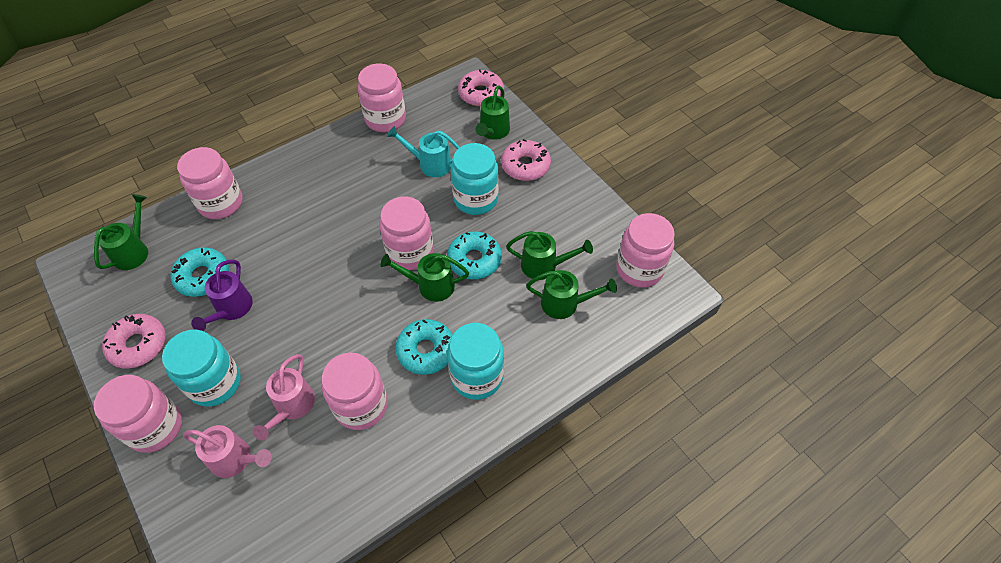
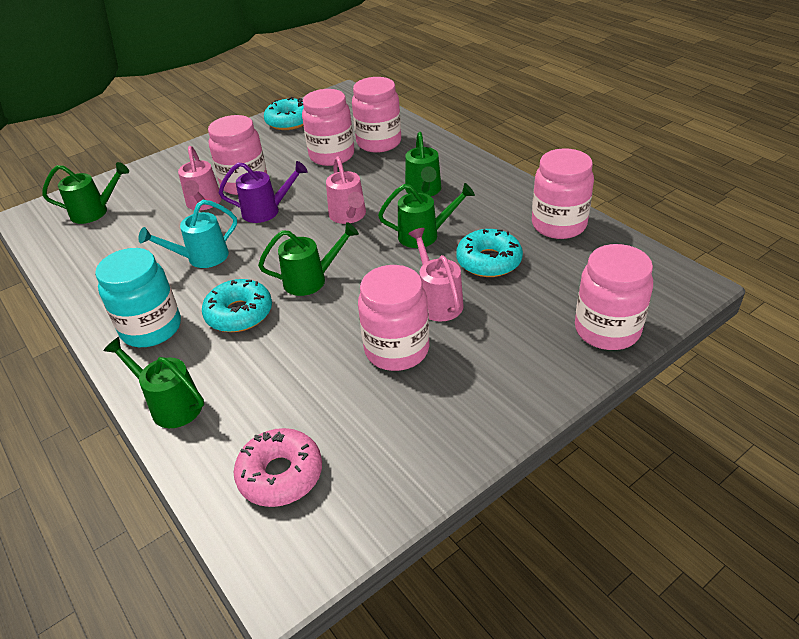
pink donut: 3 -> 1
pink watering can: 2 -> 3
turquoise jar: 3 -> 1

